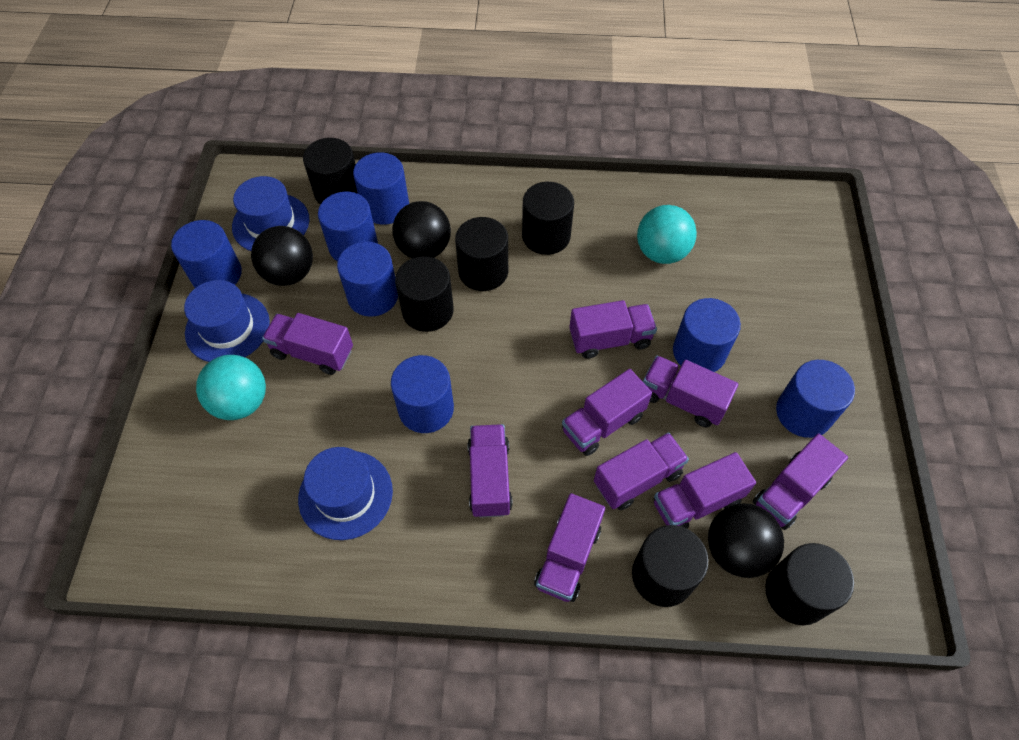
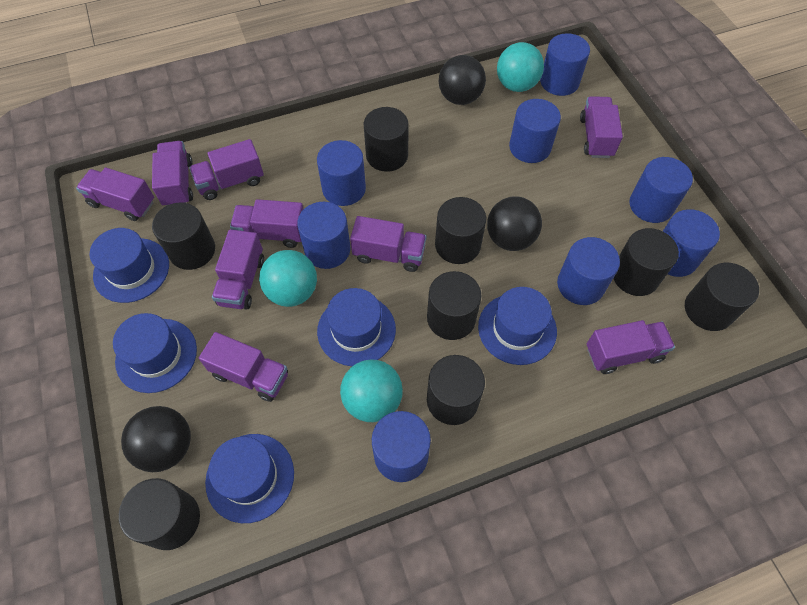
black cylinder: 6 -> 8
blue cylinder: 7 -> 8
blue hat: 3 -> 5
turquoise ball: 2 -> 3

